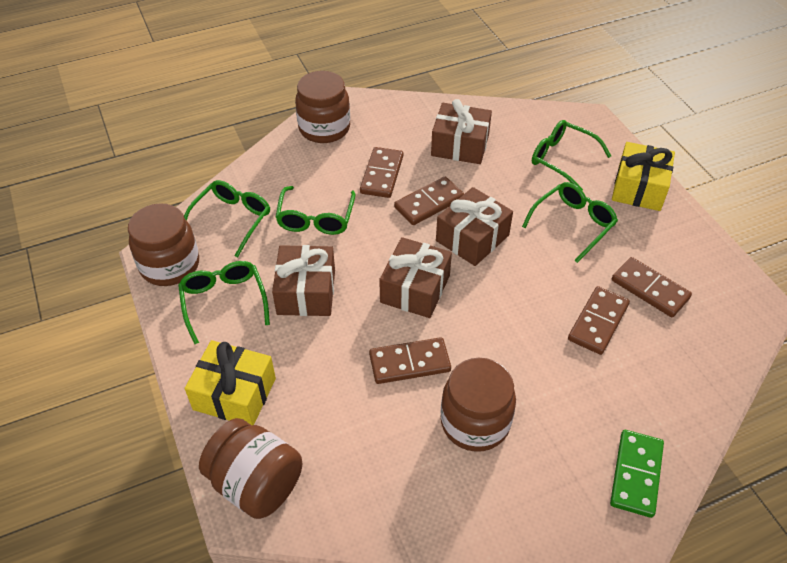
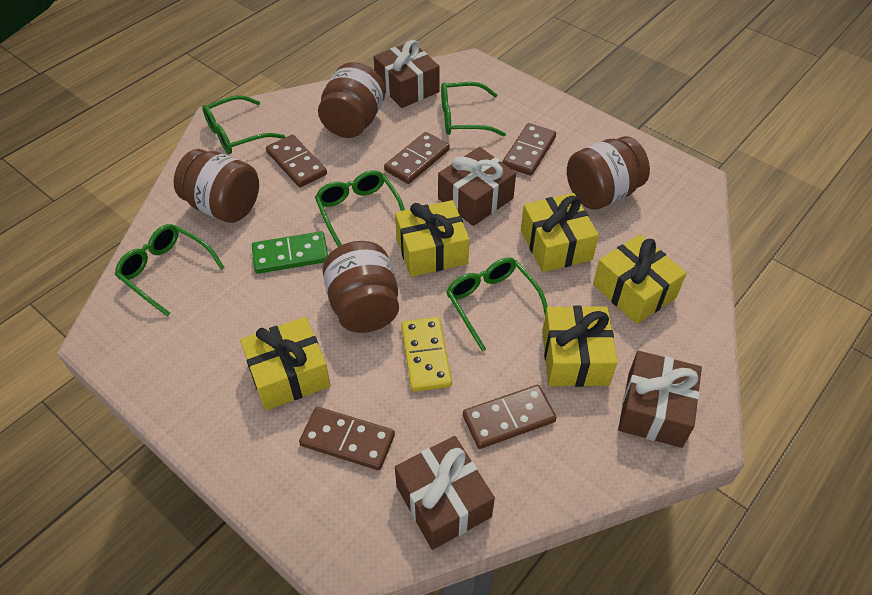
yellow domino: 0 -> 1
yellow gift: 2 -> 5

